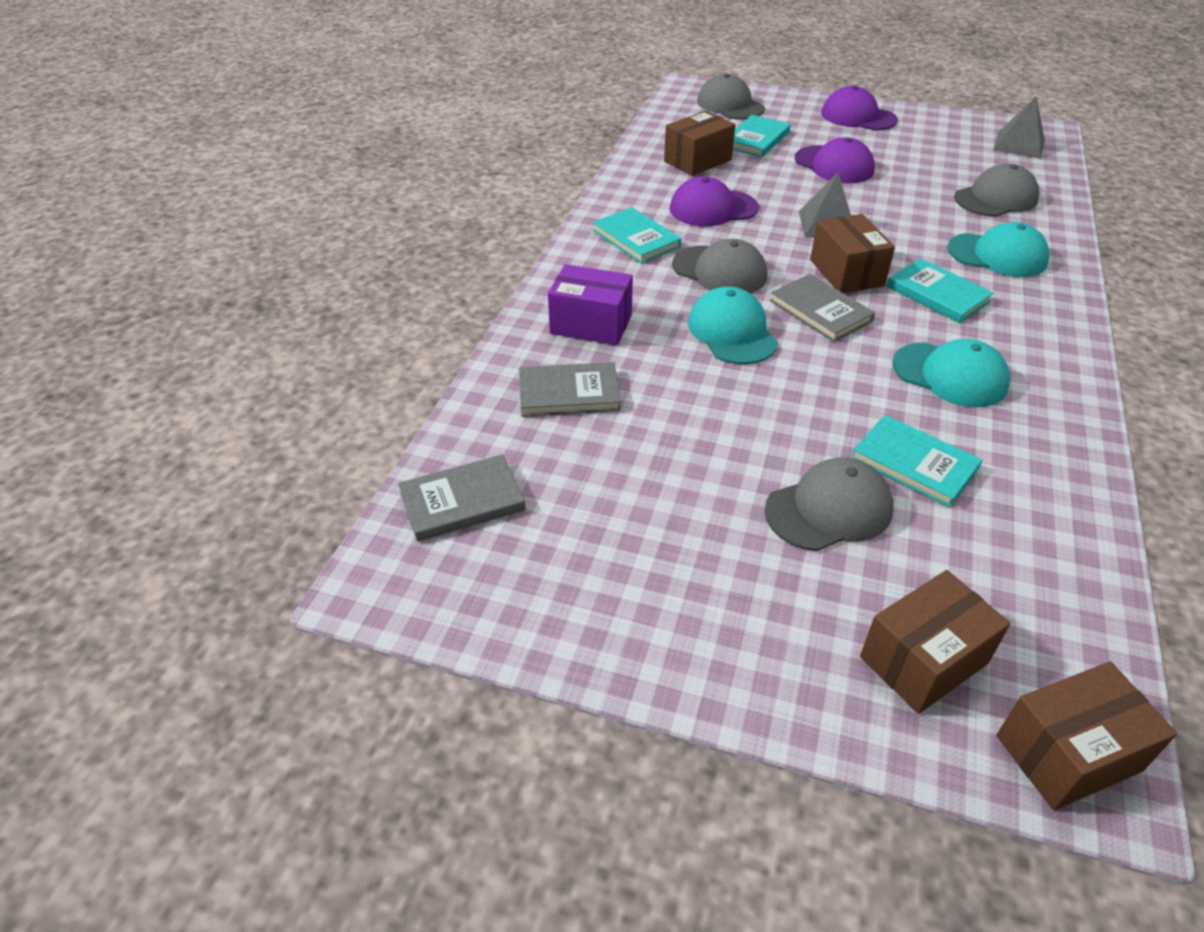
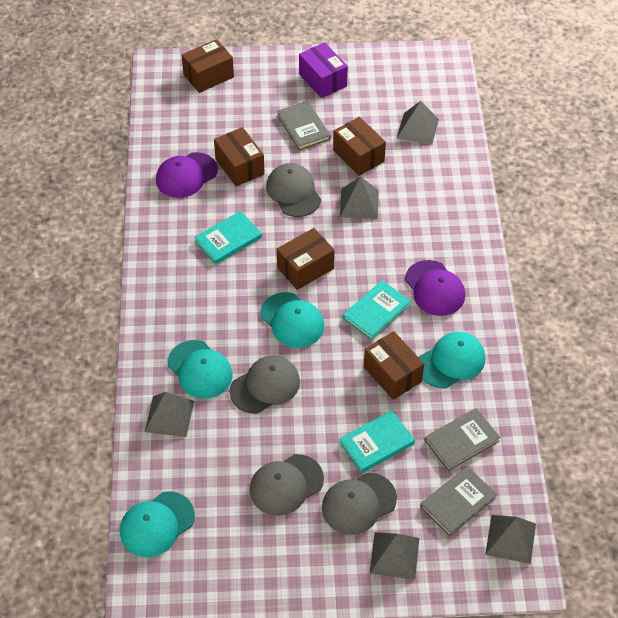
brown box: 4 -> 5
grey pyramid: 2 -> 5
purple cap: 3 -> 2
turquoise book: 4 -> 3
turquoise cap: 3 -> 4

